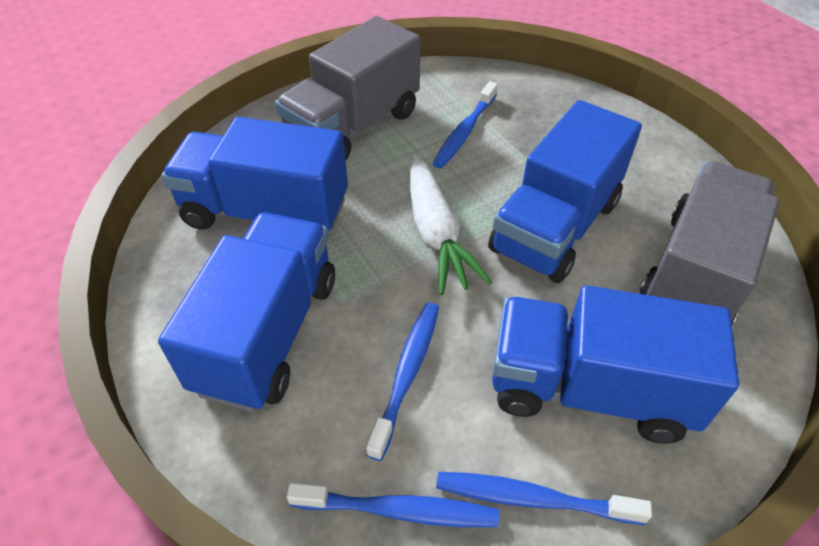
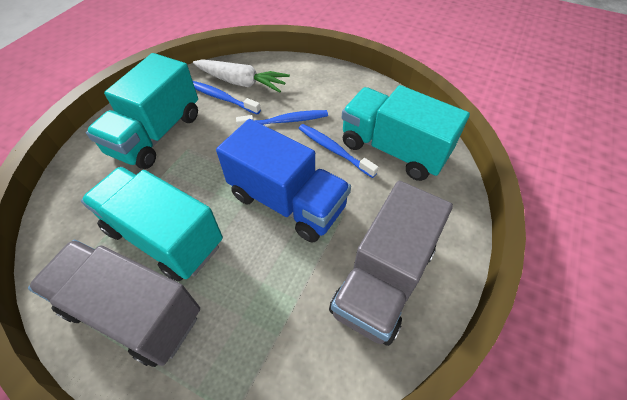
blue toothbrush: 4 -> 3
blue truck: 4 -> 1
turquoise truck: 0 -> 3

